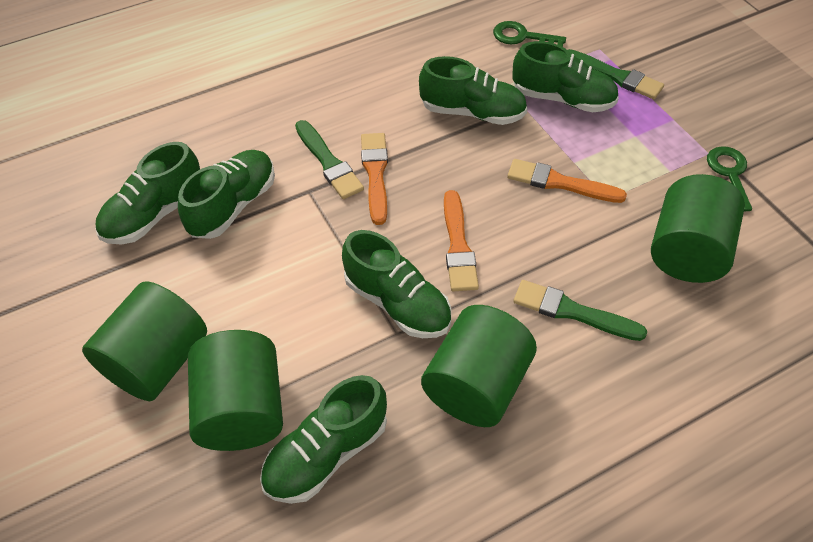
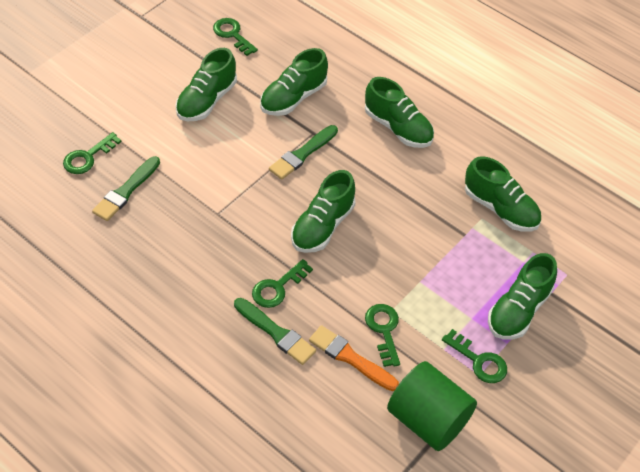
green cylinder: 4 -> 1
green key: 2 -> 5
orange brush: 3 -> 1

